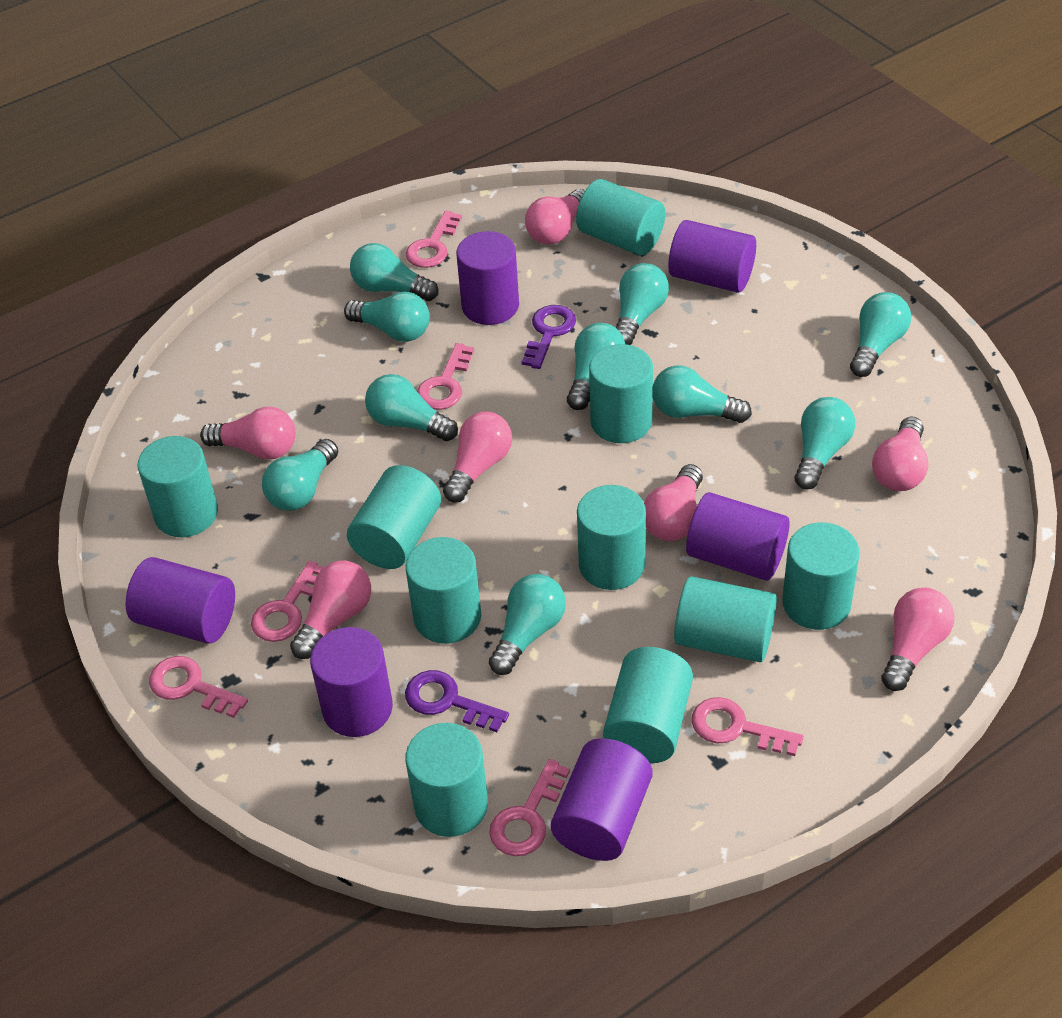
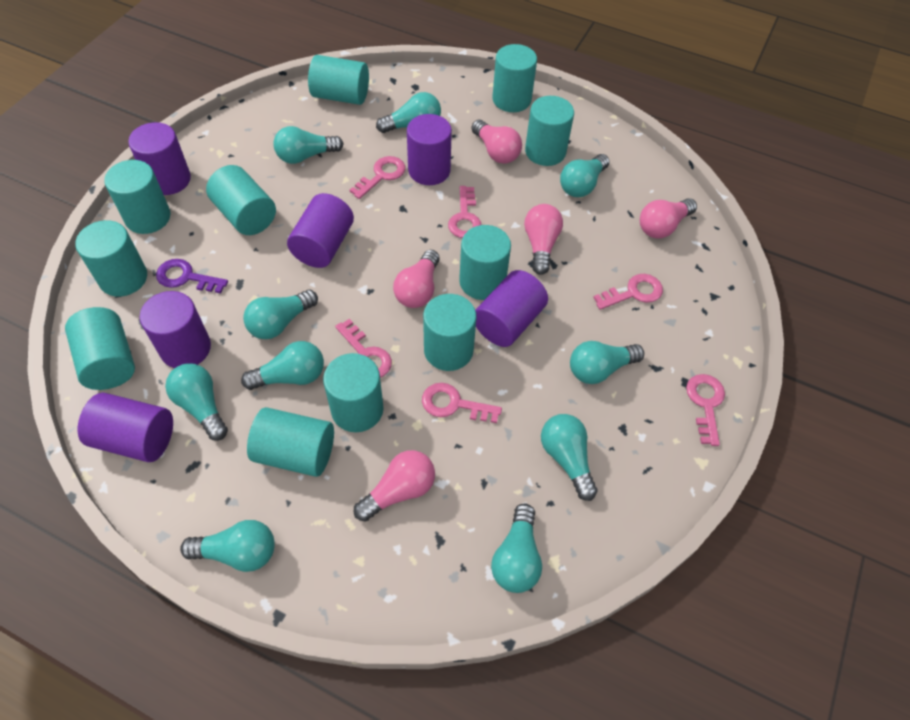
pink light bulb: 7 -> 5
purple key: 2 -> 1
turquoise cylinder: 10 -> 11

